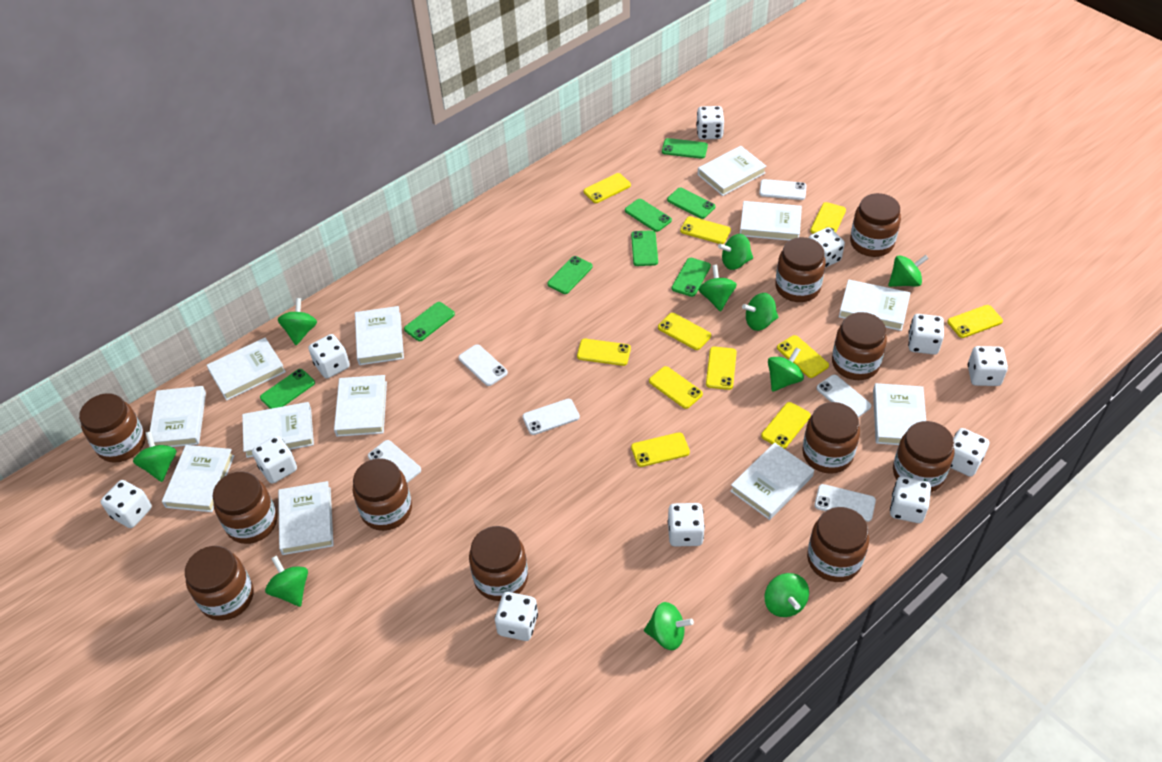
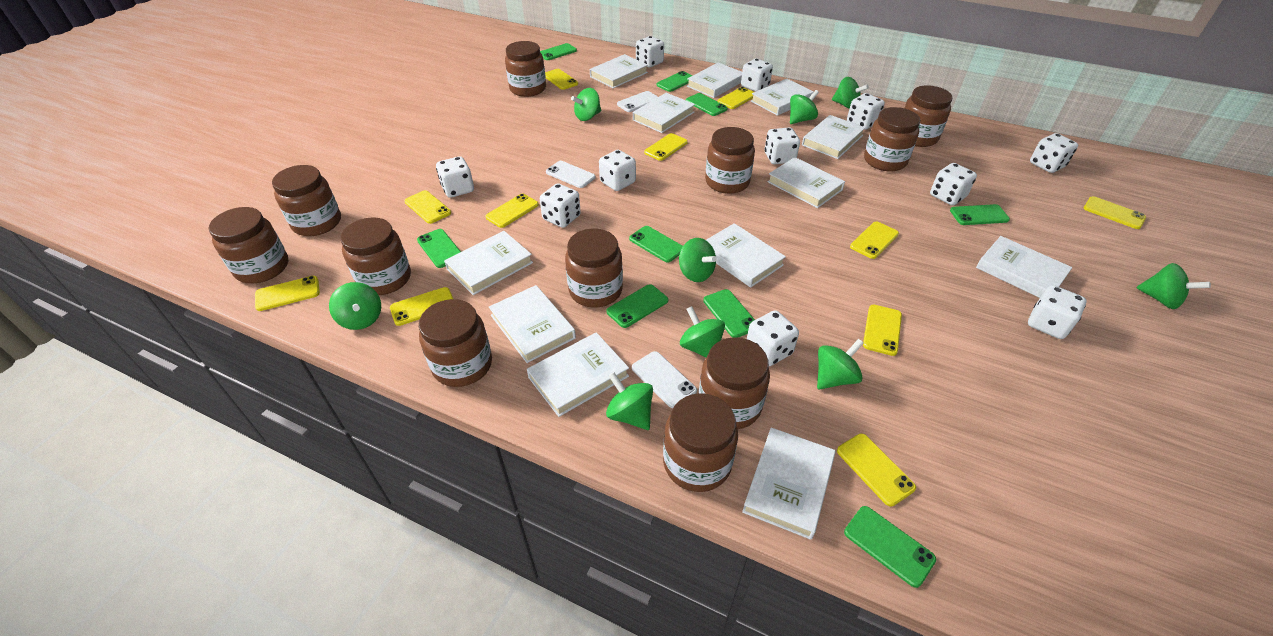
green phone: 8 -> 9
green spinning top: 10 -> 9
white phone: 6 -> 3

